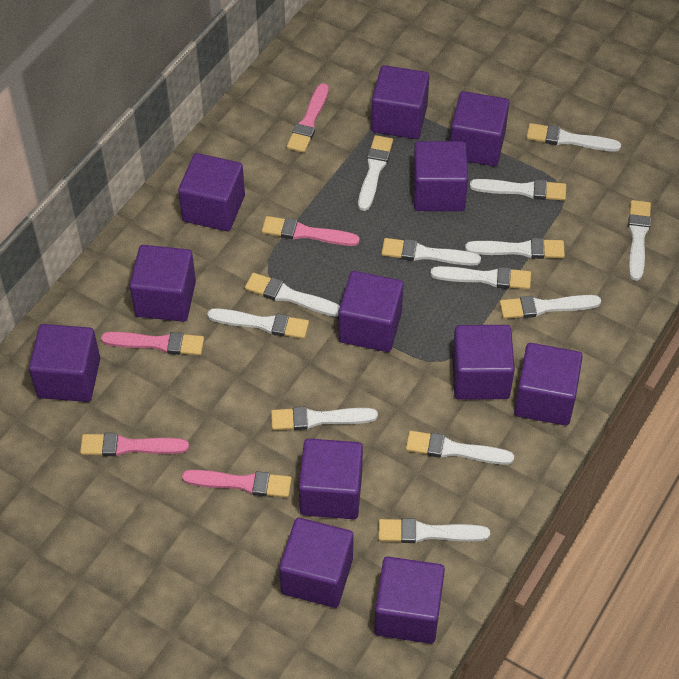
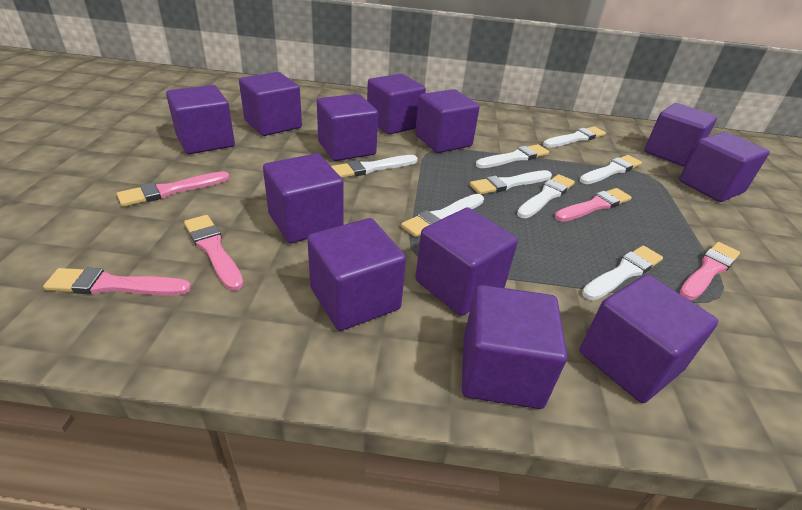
white brush: 13 -> 8

